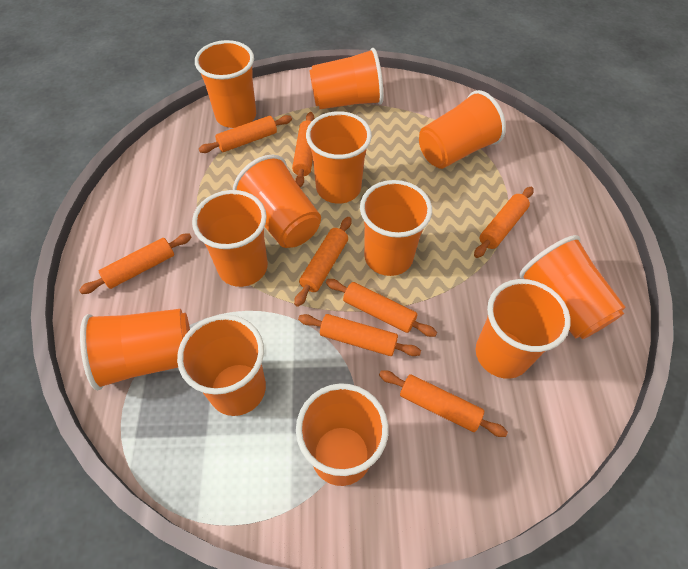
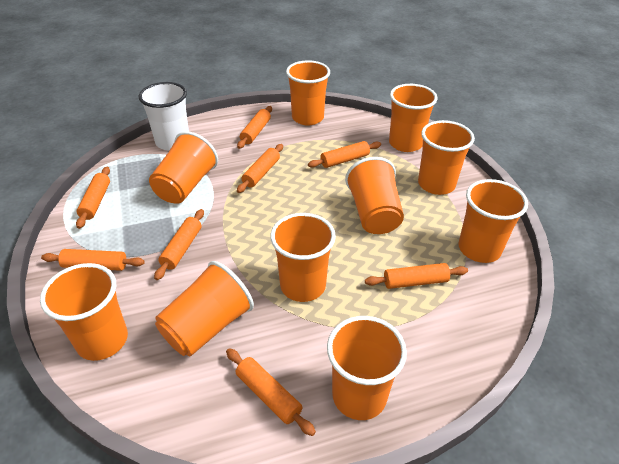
orange cup: 12 -> 10
white cup: 0 -> 1

